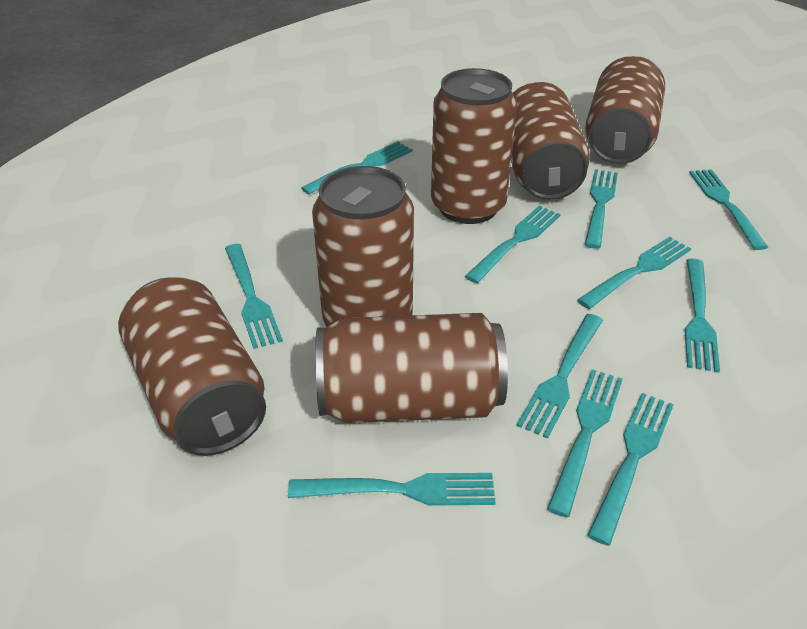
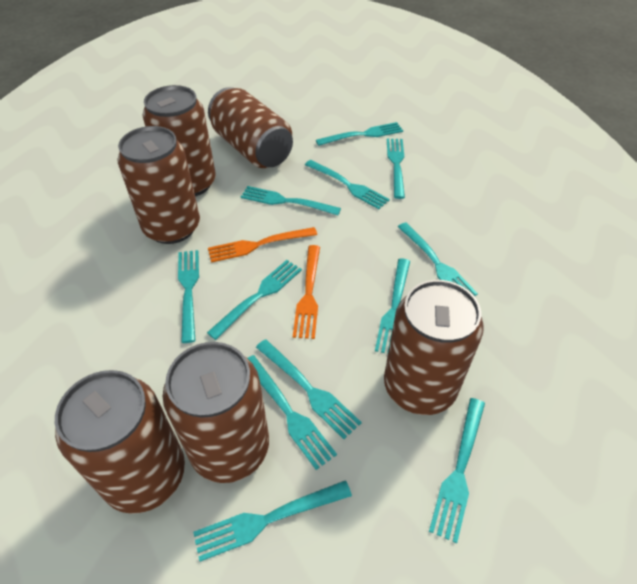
orange fork: 0 -> 2
turquoise fork: 11 -> 12

